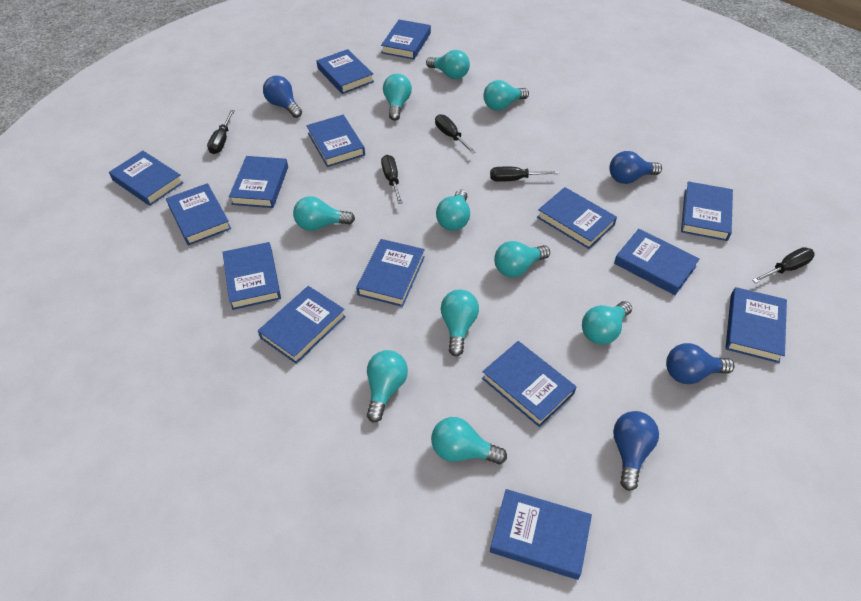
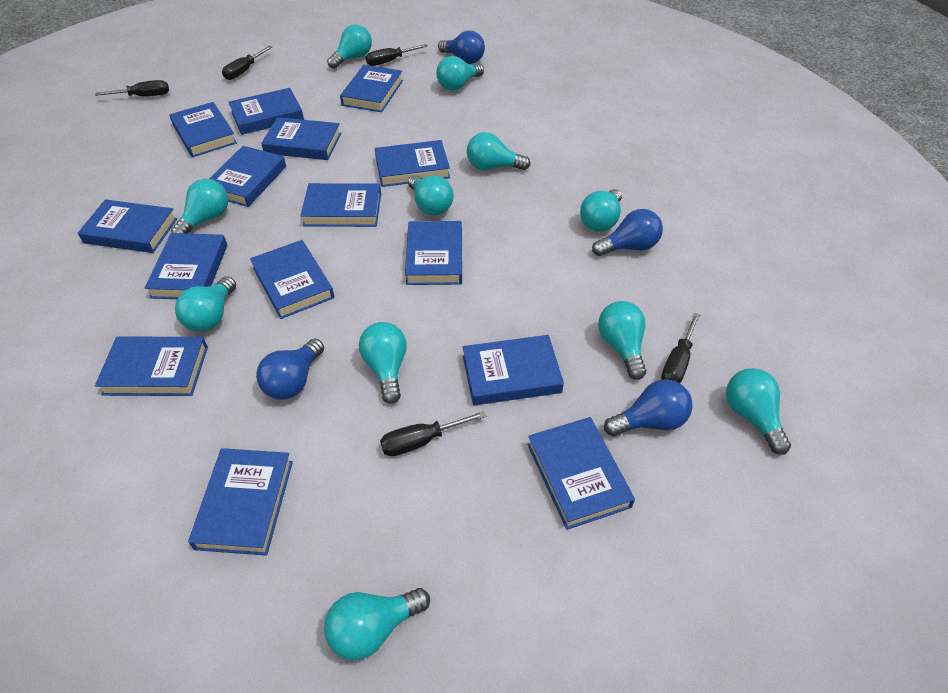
turquoise light bulb: 10 -> 11

